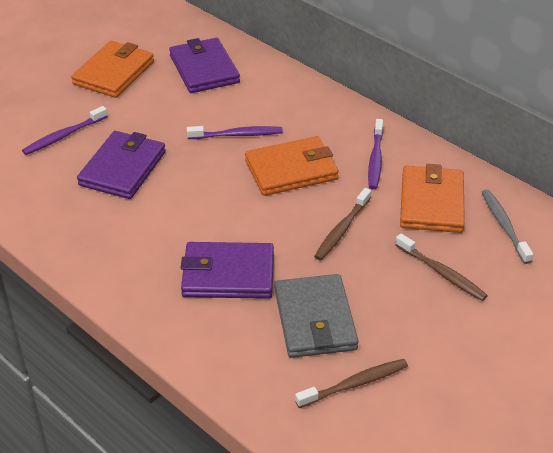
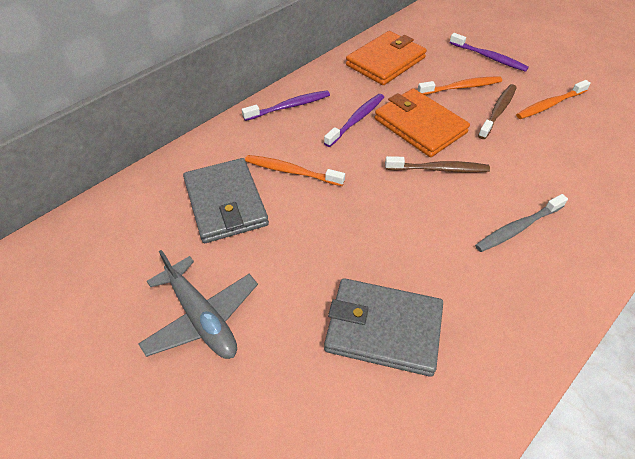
brown toothbrush: 3 -> 2
grey plane: 0 -> 1
grey wallet: 1 -> 2
orange toothbrush: 0 -> 3
orange wallet: 3 -> 2
purple wallet: 3 -> 0

